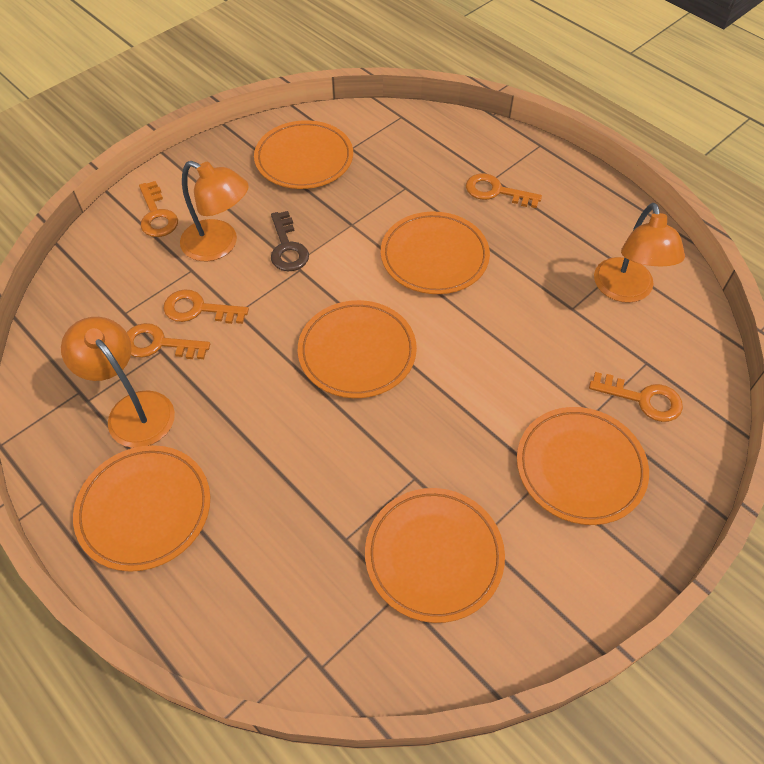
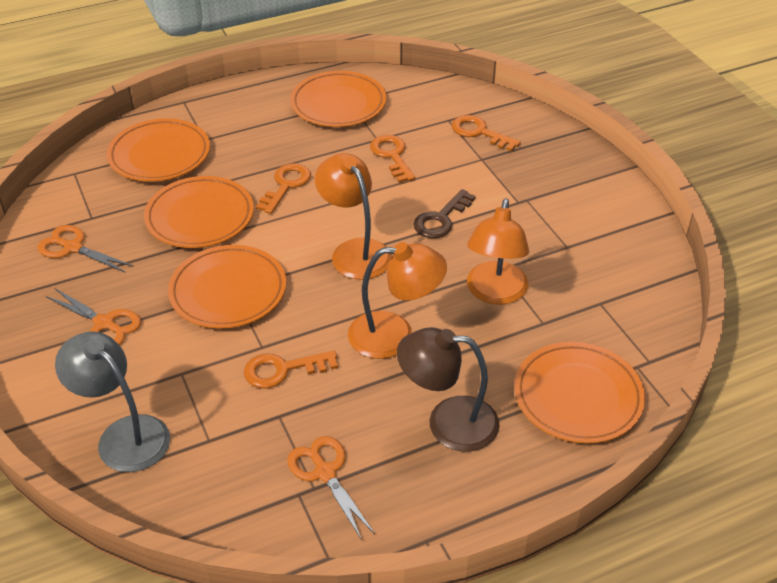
brown lamp: 0 -> 1
grey lamp: 0 -> 1
orange key: 5 -> 4
orange plate: 6 -> 5
orange scissors: 0 -> 3

